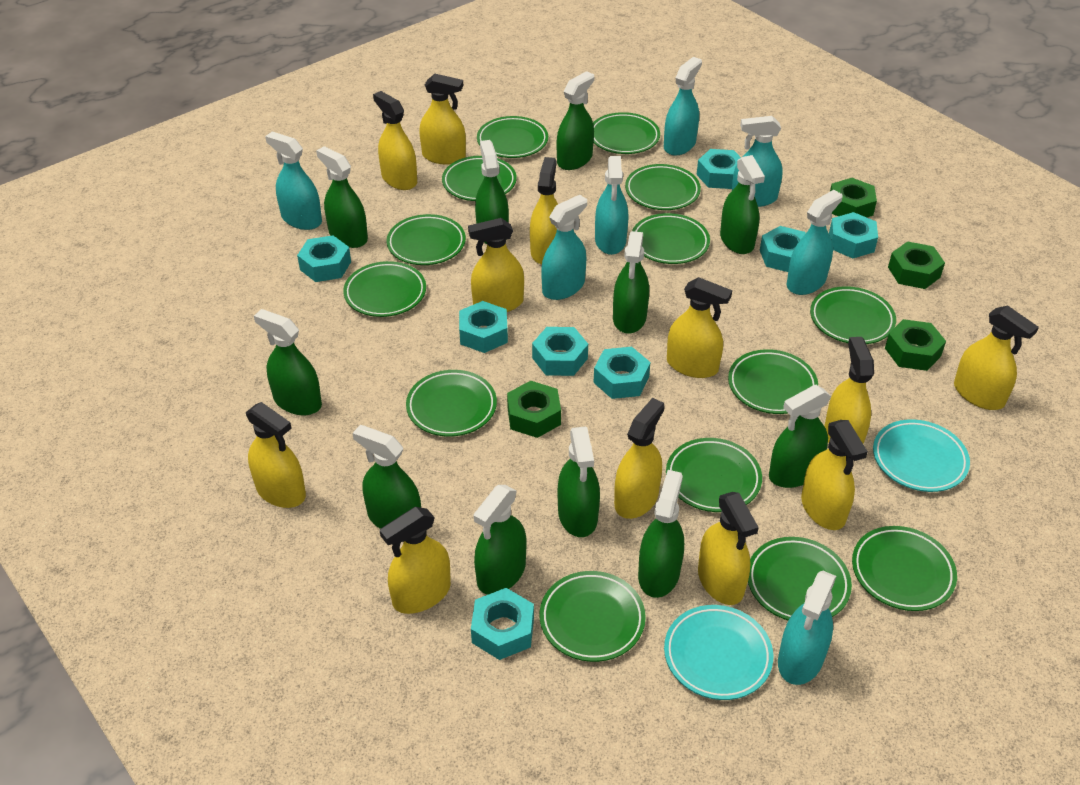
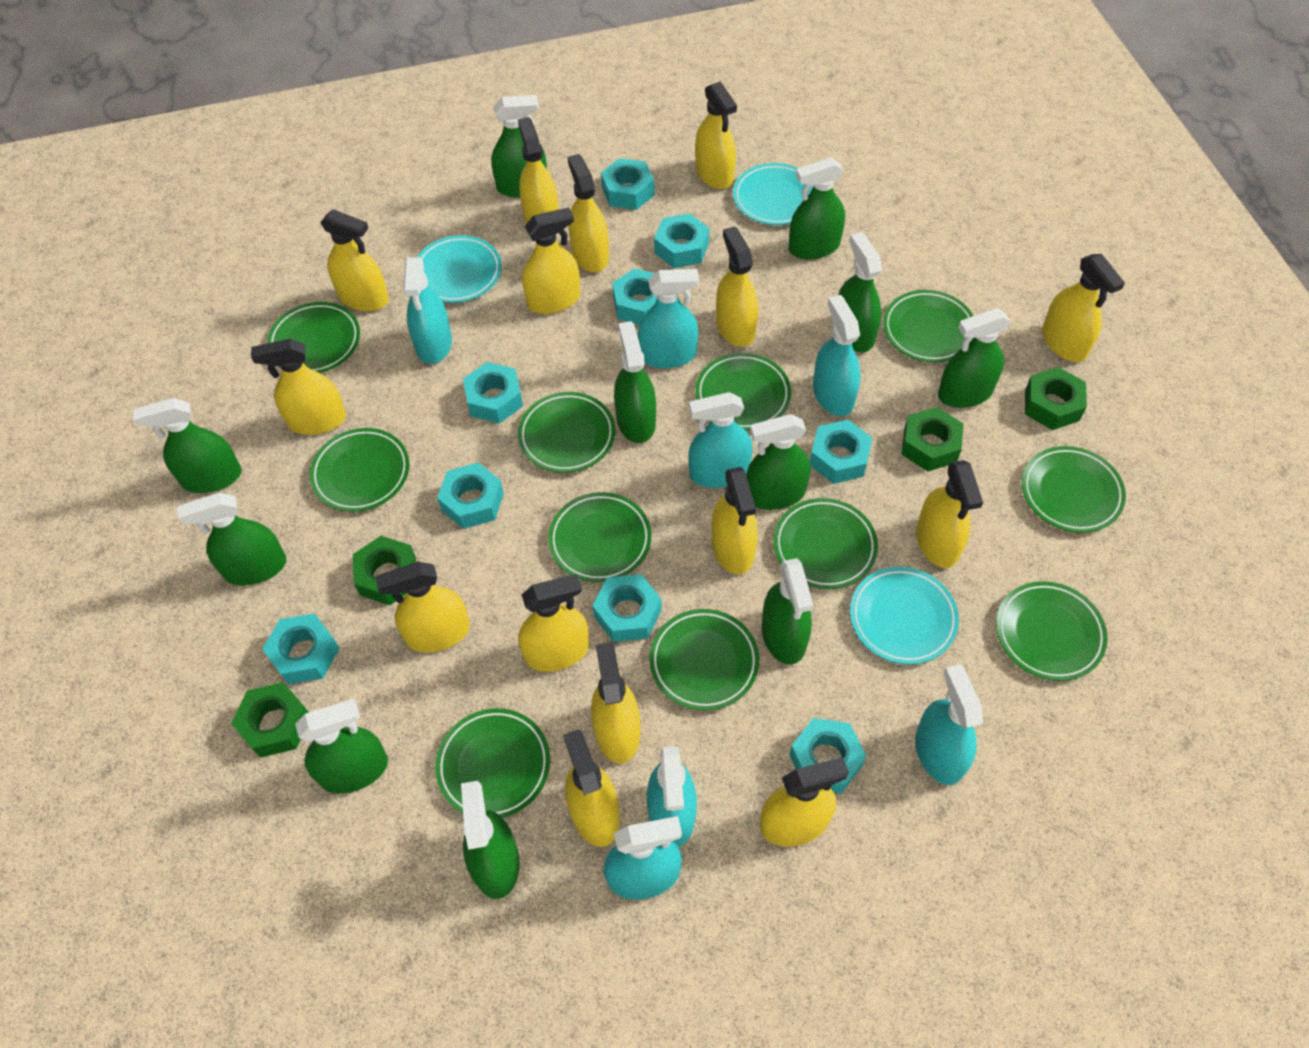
green plate: 14 -> 11
turquoise nut: 8 -> 9
turquoise plate: 2 -> 3
yellow spray bottle: 12 -> 15

